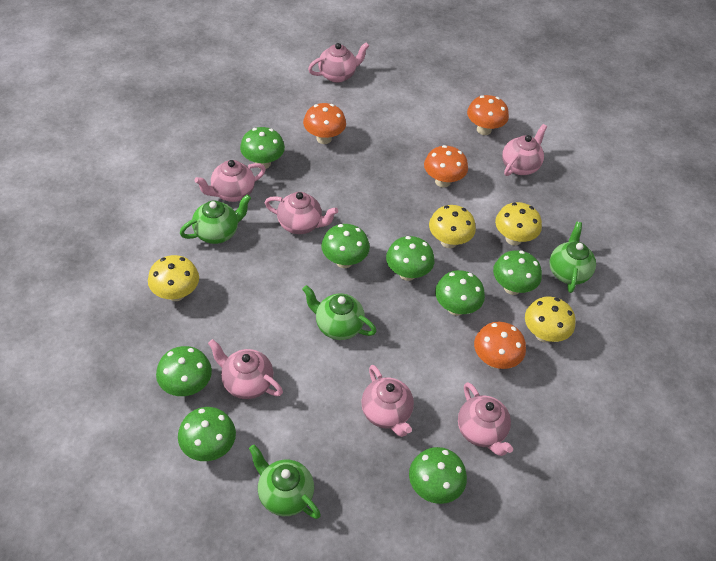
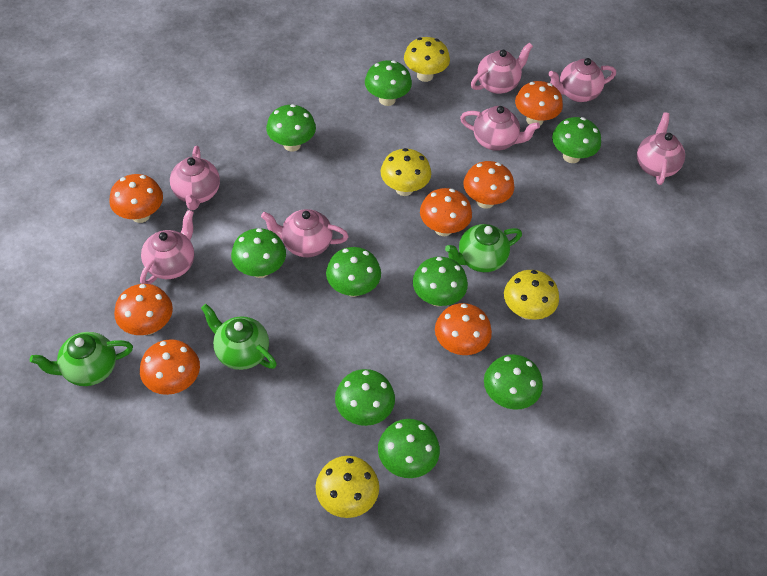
green mushroom: 8 -> 9
green teapot: 4 -> 3
orange mushroom: 4 -> 7

